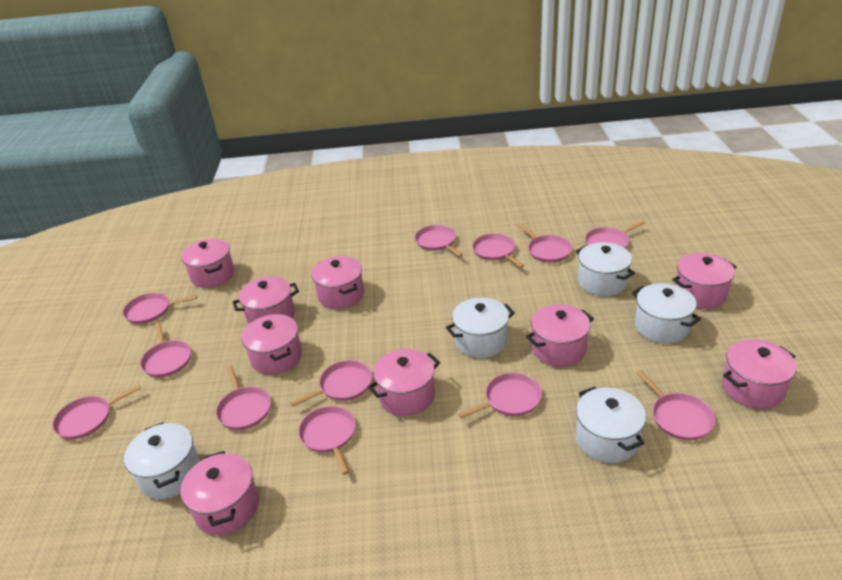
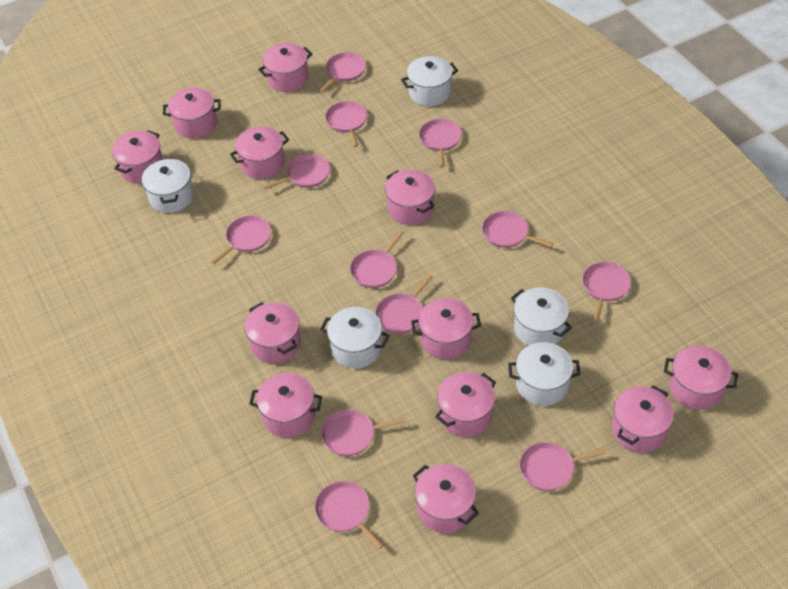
pink pot: 9 -> 12

